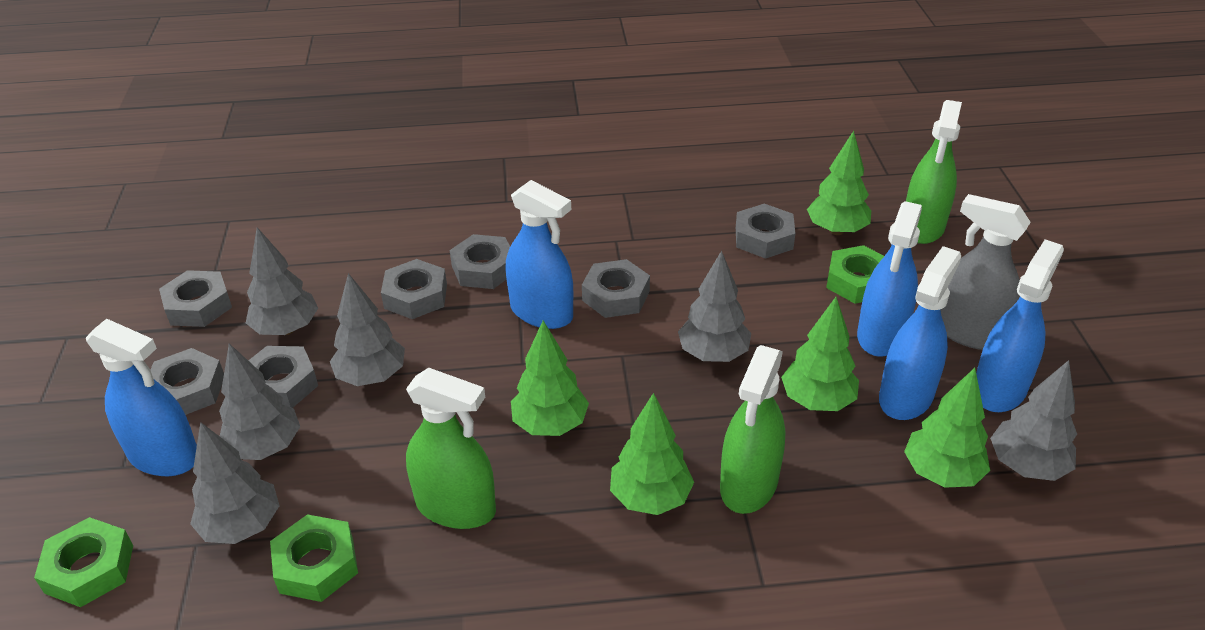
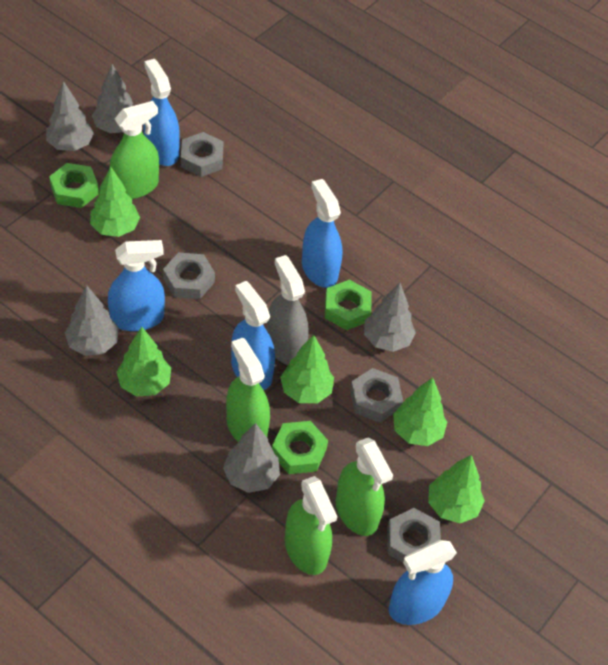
green spray bottle: 3 -> 4
grey nut: 7 -> 4
grey tree: 6 -> 5

